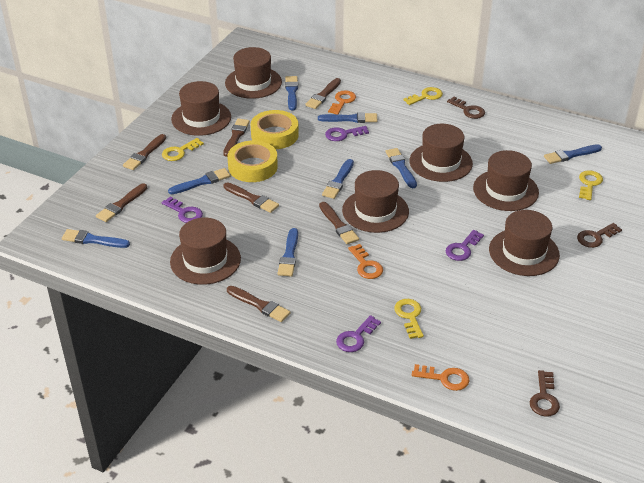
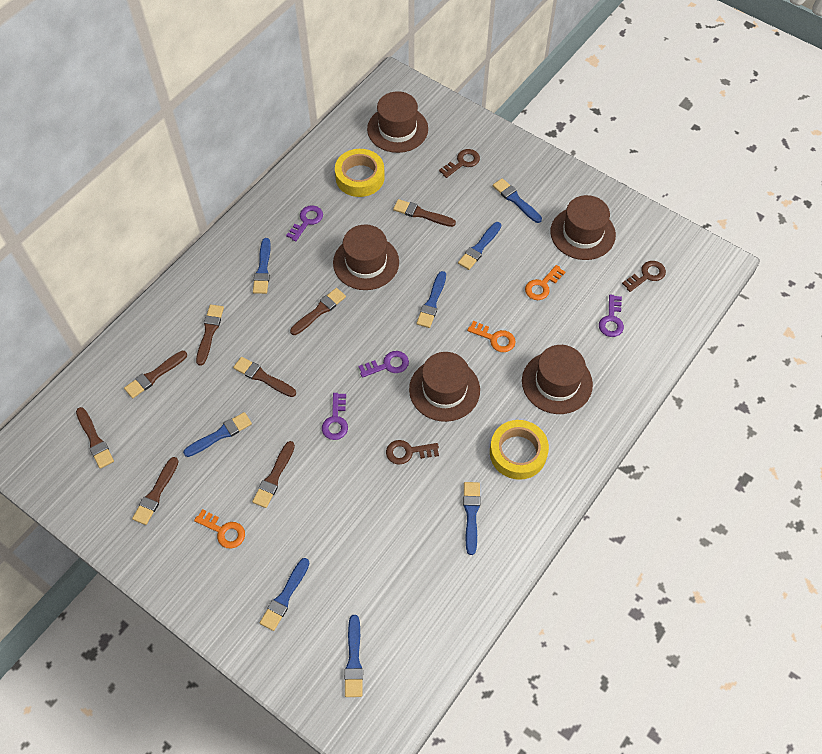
brown brush: 7 -> 8
brown hat: 7 -> 5
yellow key: 4 -> 0

